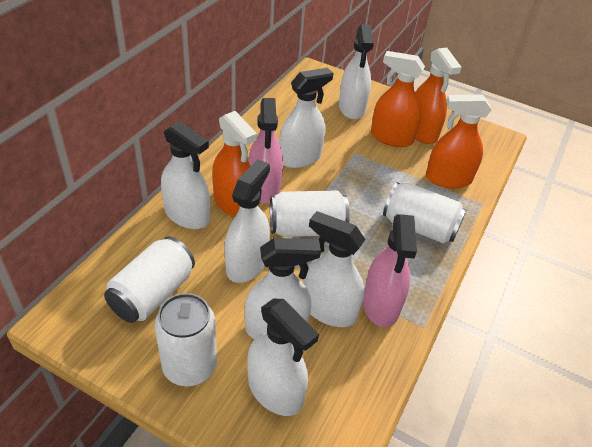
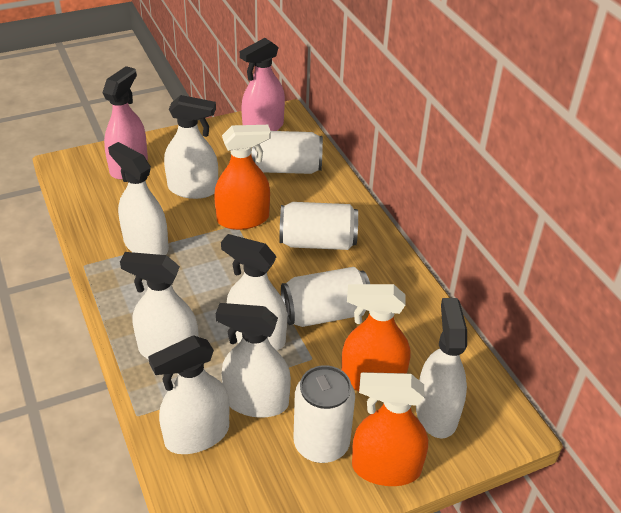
orange spray bottle: 4 -> 3

